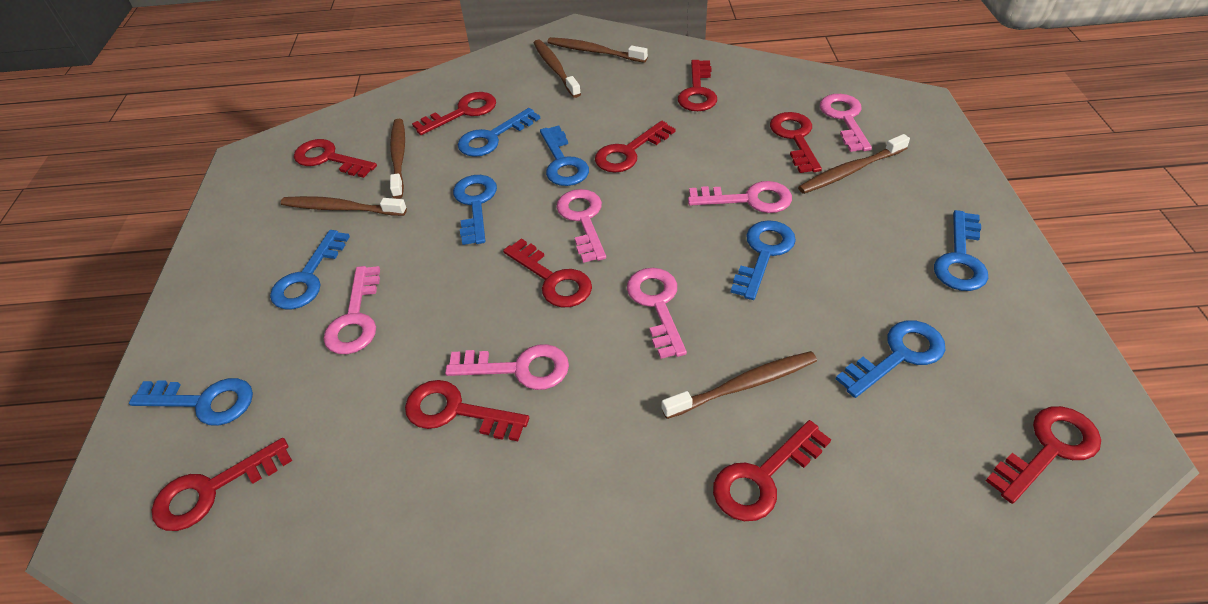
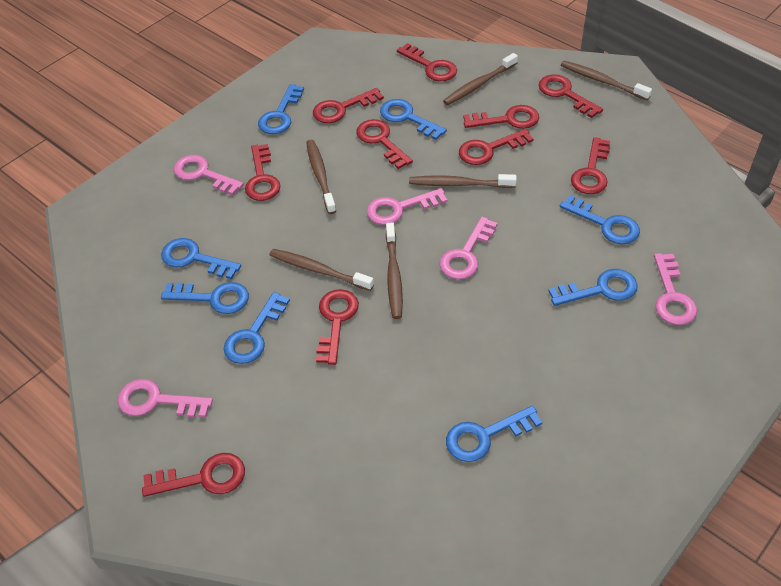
pink key: 6 -> 5

